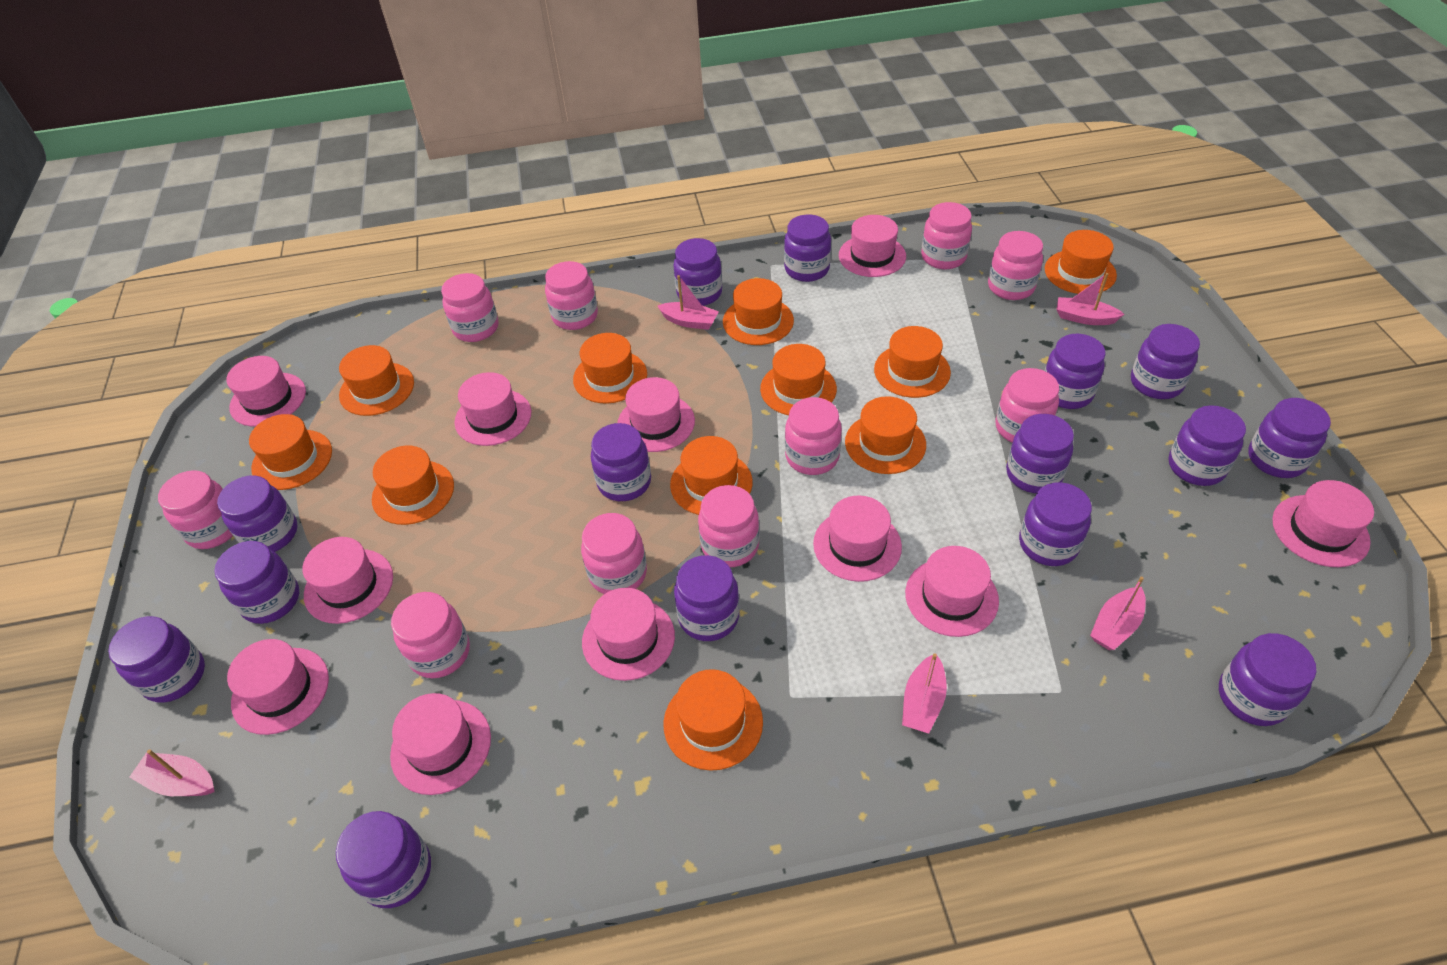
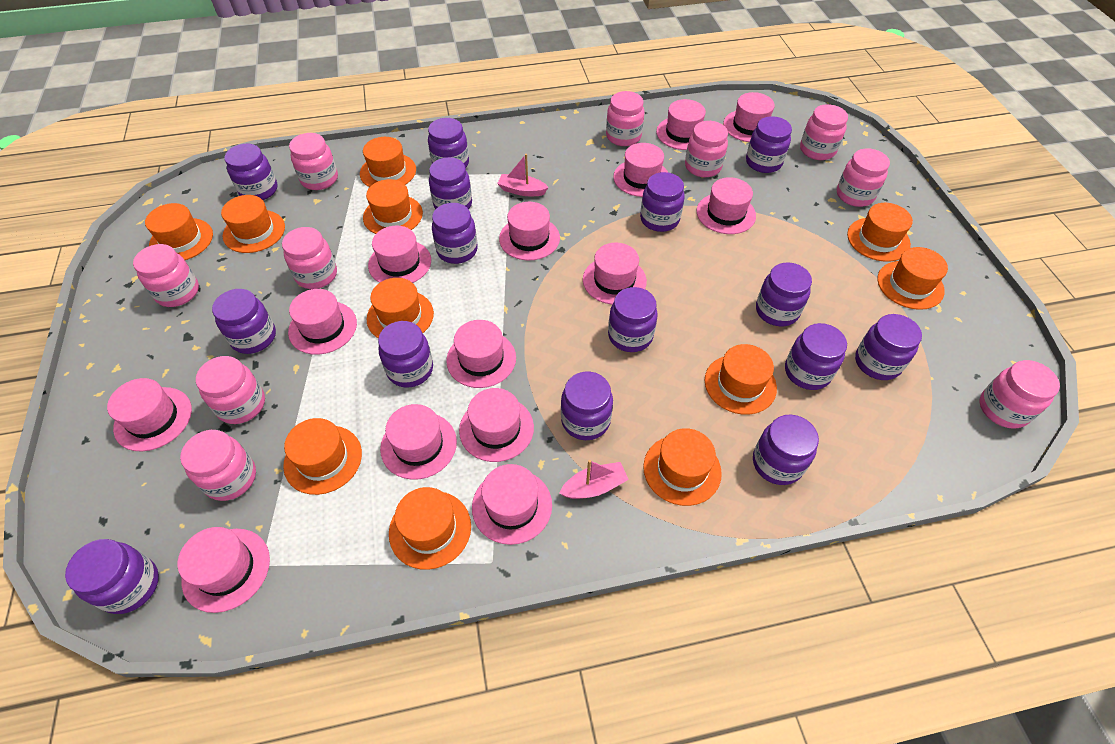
pink boat: 5 -> 2
pink hat: 11 -> 14

